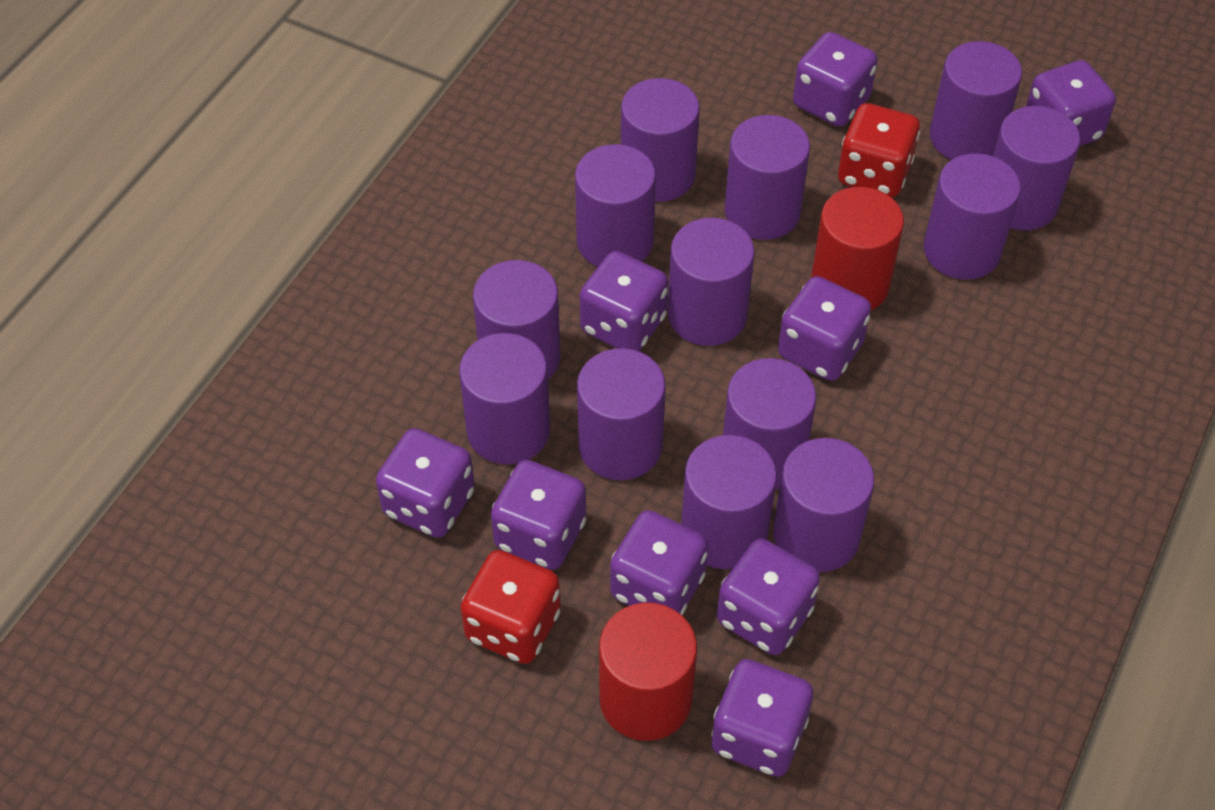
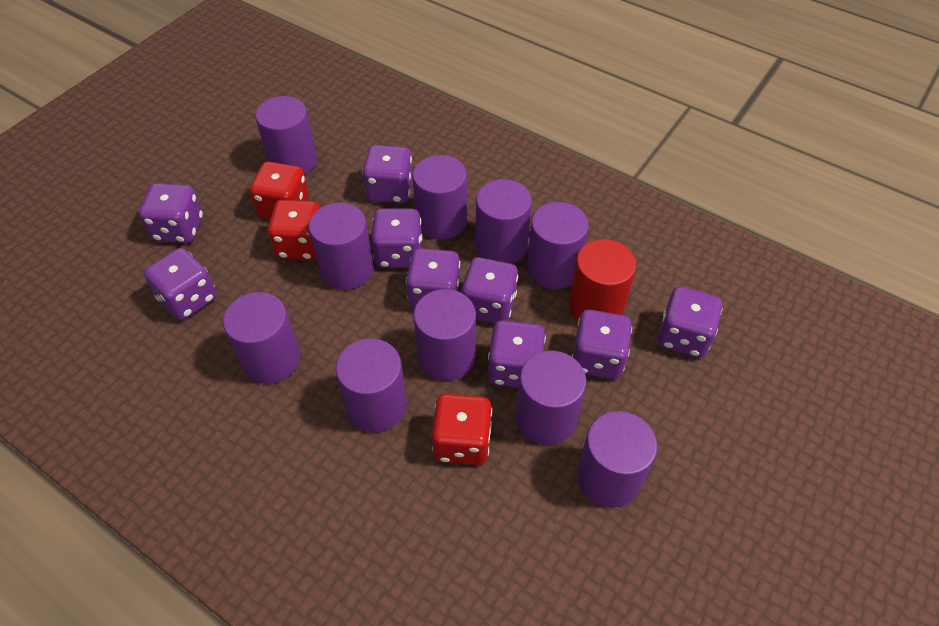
purple cylinder: 13 -> 10
red cylinder: 2 -> 1
red dice: 2 -> 3

